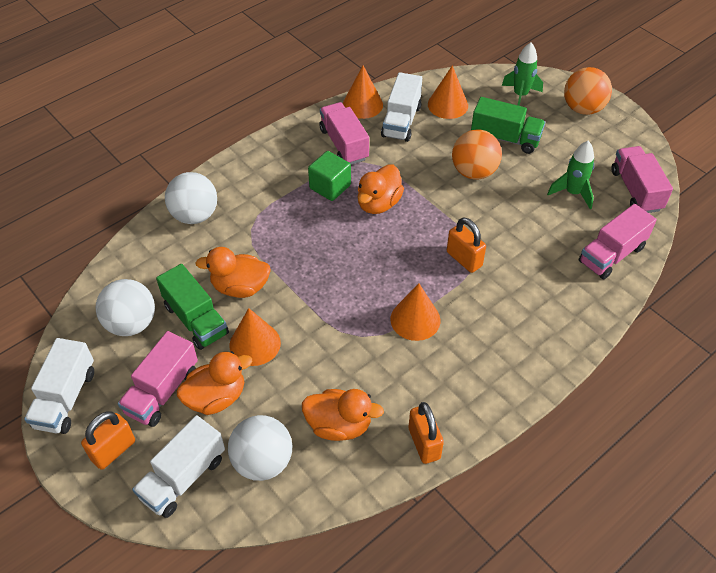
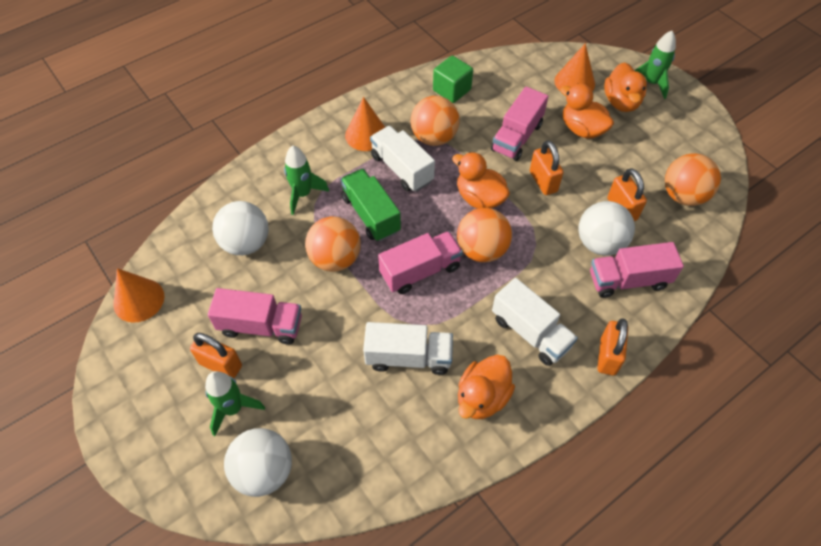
green rocket: 2 -> 3
green truck: 2 -> 1
orange ball: 2 -> 4
orange cone: 4 -> 3
orange padlock: 3 -> 4

